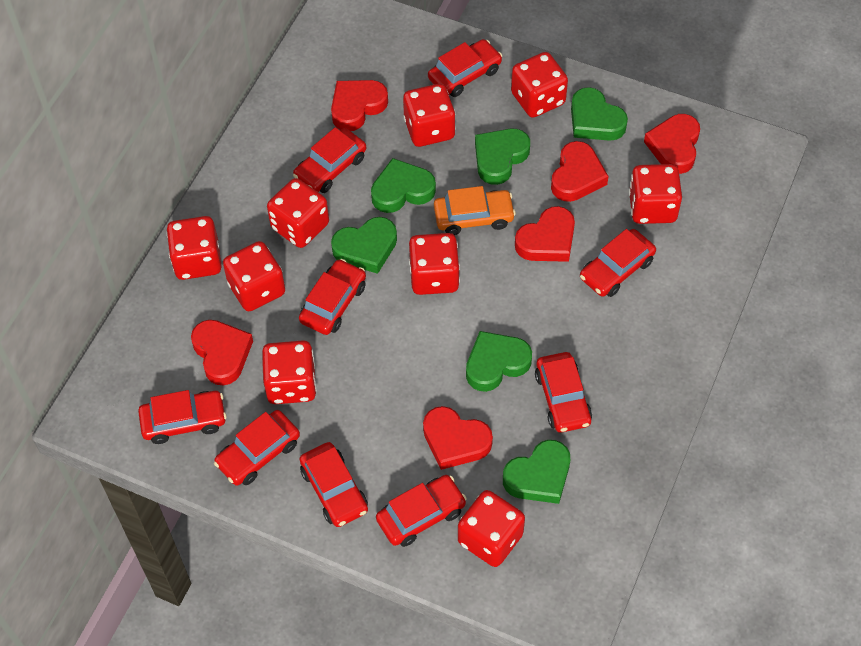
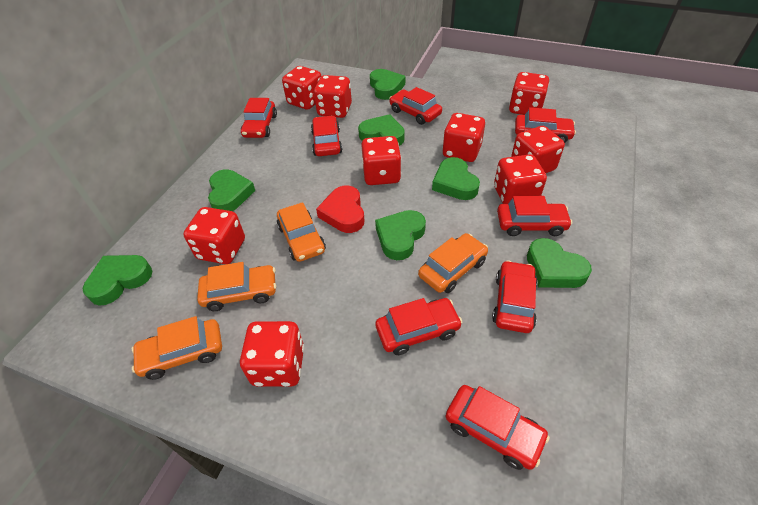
green heart: 6 -> 7
orange car: 1 -> 4
red car: 9 -> 8
red heart: 6 -> 1

